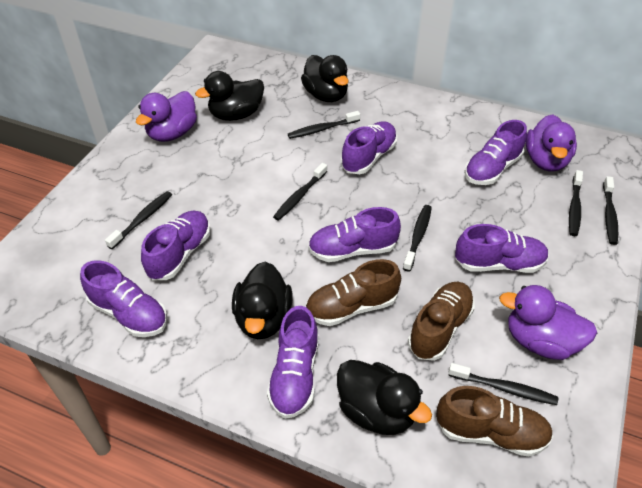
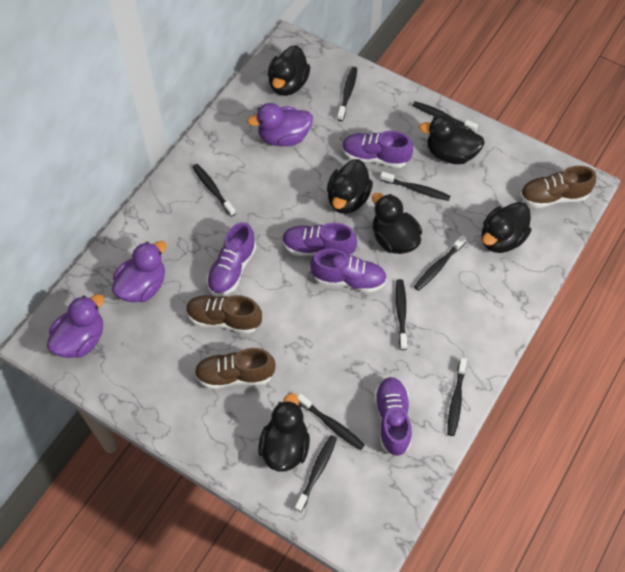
black duck: 4 -> 6
black toothbrush: 7 -> 9
purple shoe: 7 -> 5

